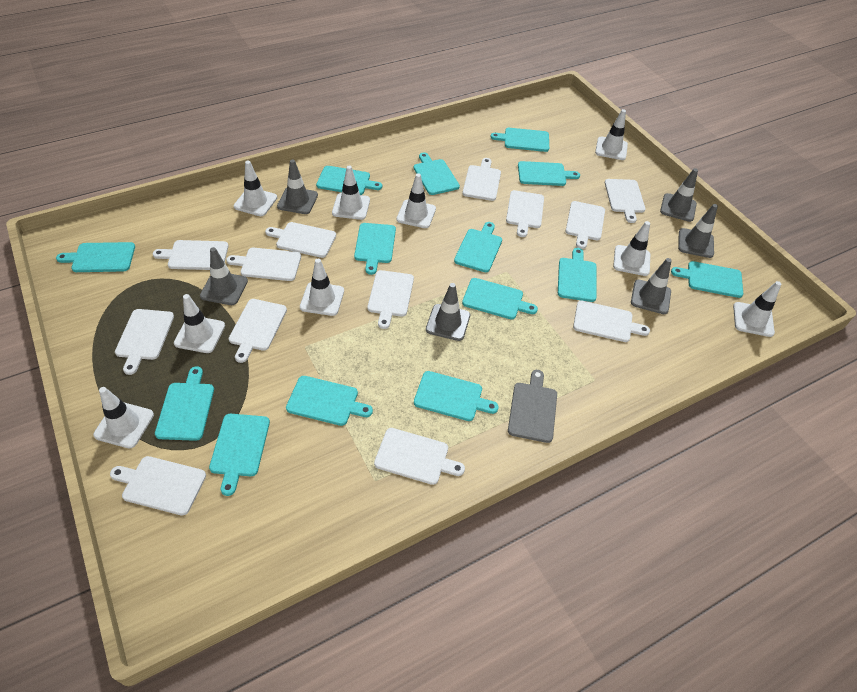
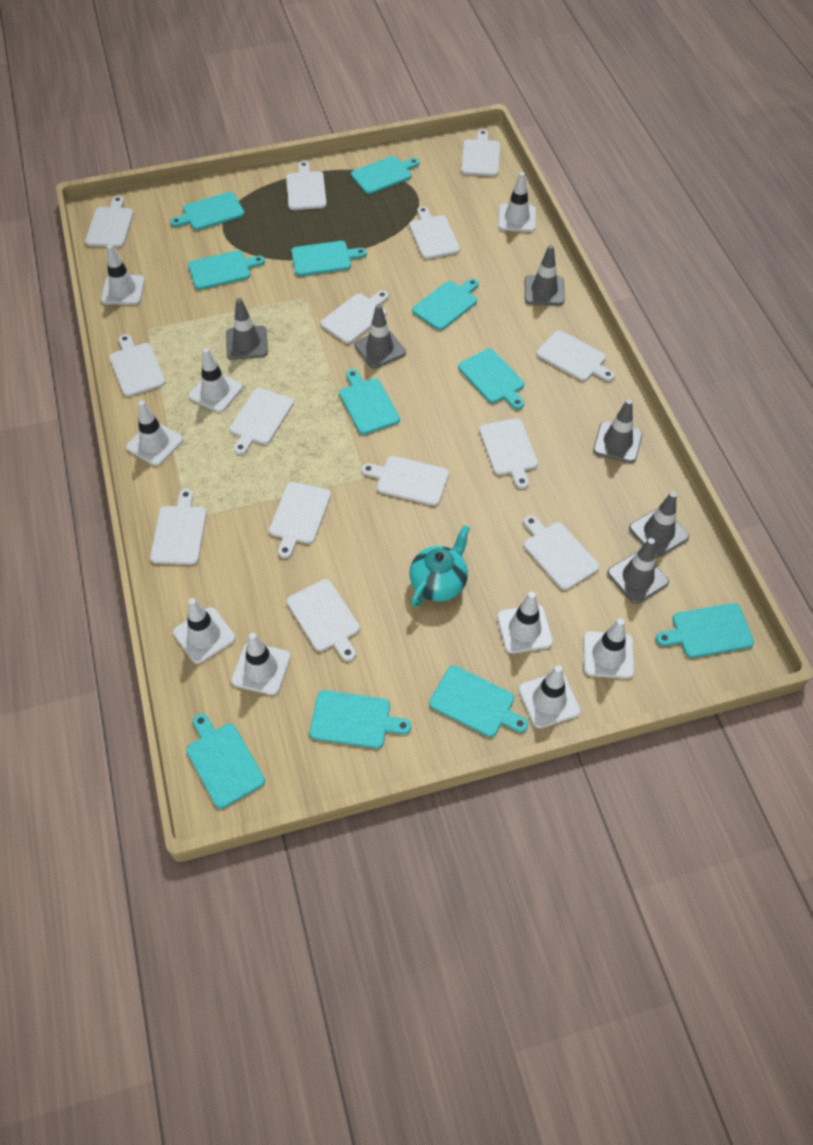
grey cutting board: 1 -> 0
turquoise cutting board: 14 -> 11
turquoise teapot: 0 -> 1
white cutting board: 13 -> 14

